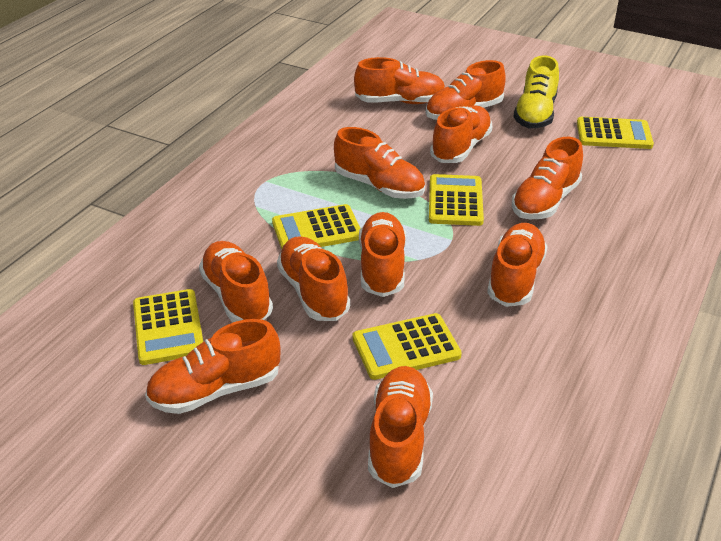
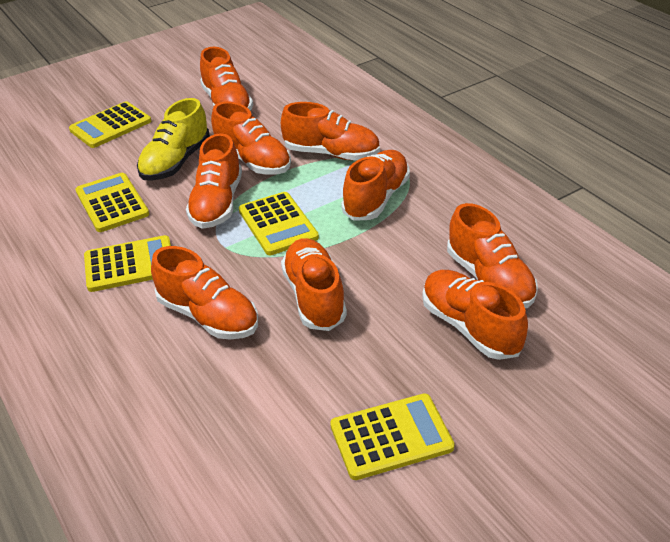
orange shoe: 11 -> 9

